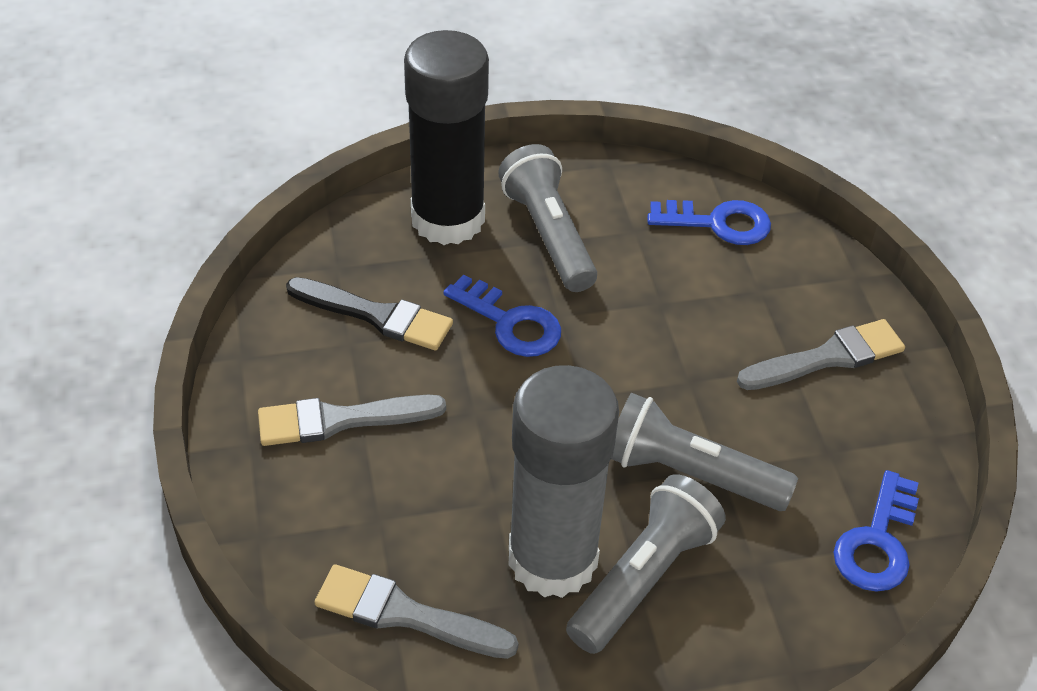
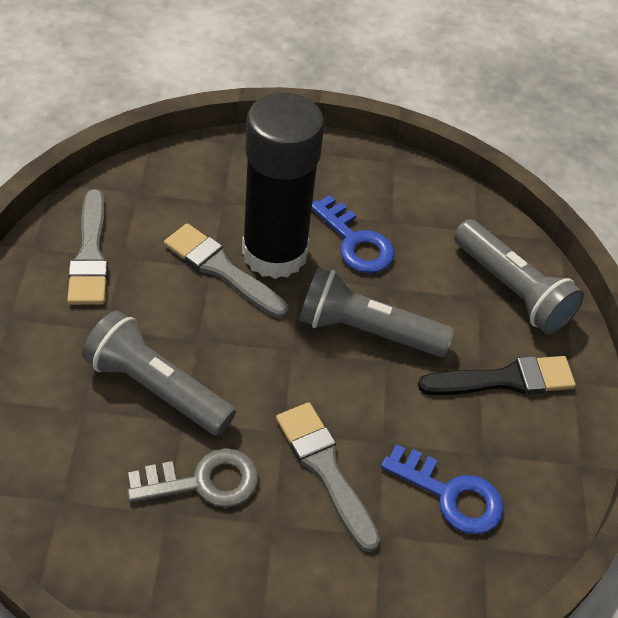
blue key: 3 -> 2
grey glue stick: 1 -> 0
grey key: 0 -> 1

